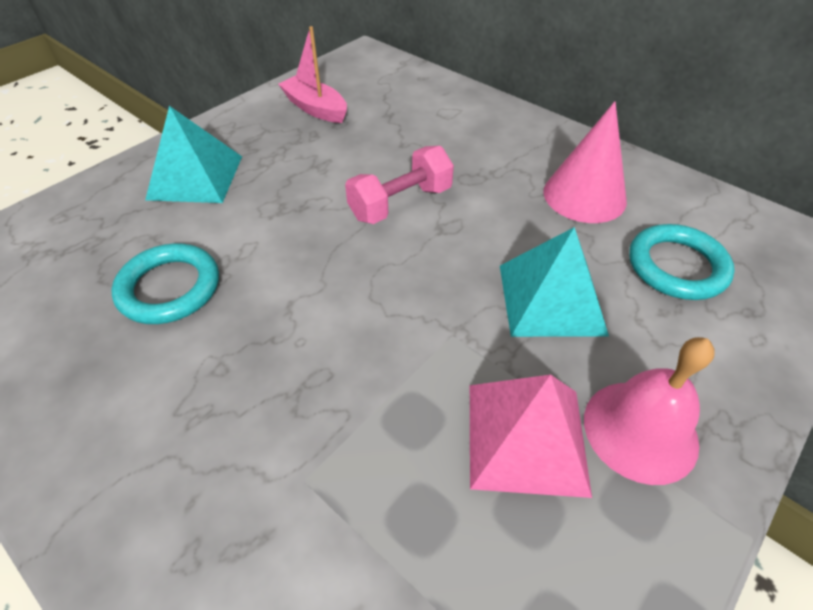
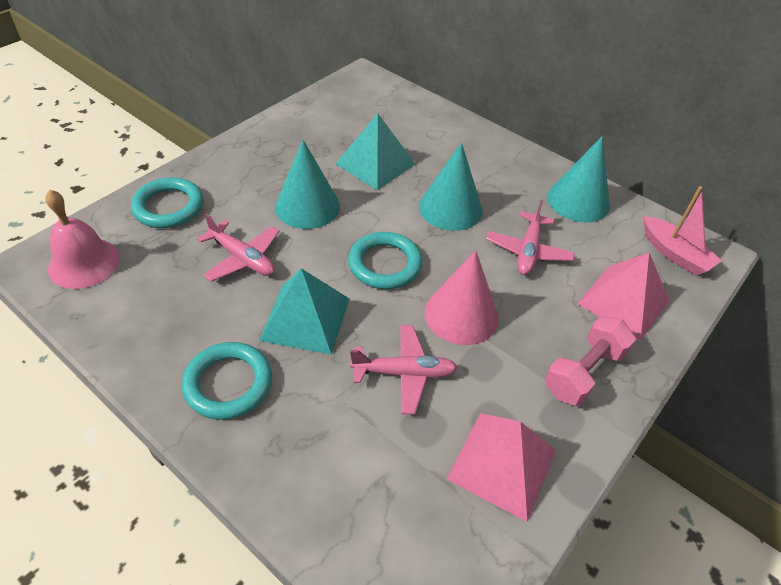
pink plane: 0 -> 3
pink pyramid: 1 -> 2
turquoise cone: 0 -> 3
turquoise ring: 2 -> 3

